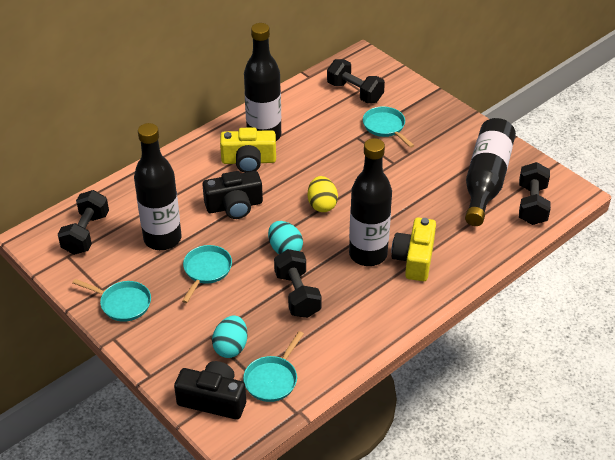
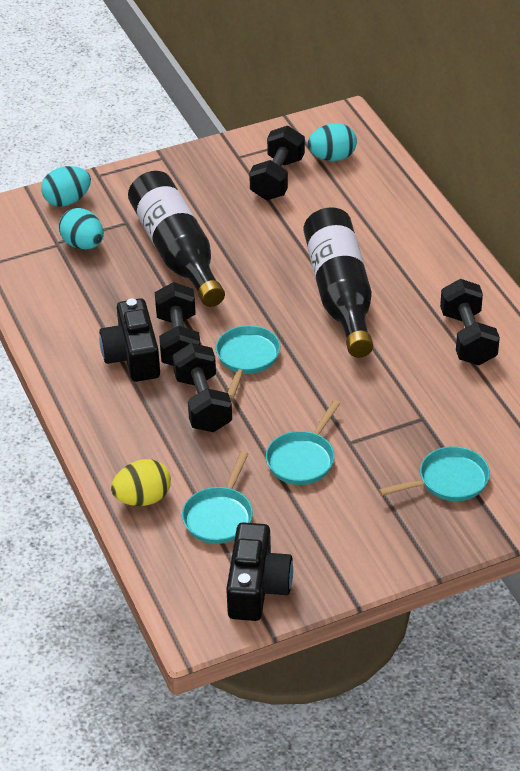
black bottle: 4 -> 2
turquoise egg: 2 -> 3
yellow camera: 2 -> 0

